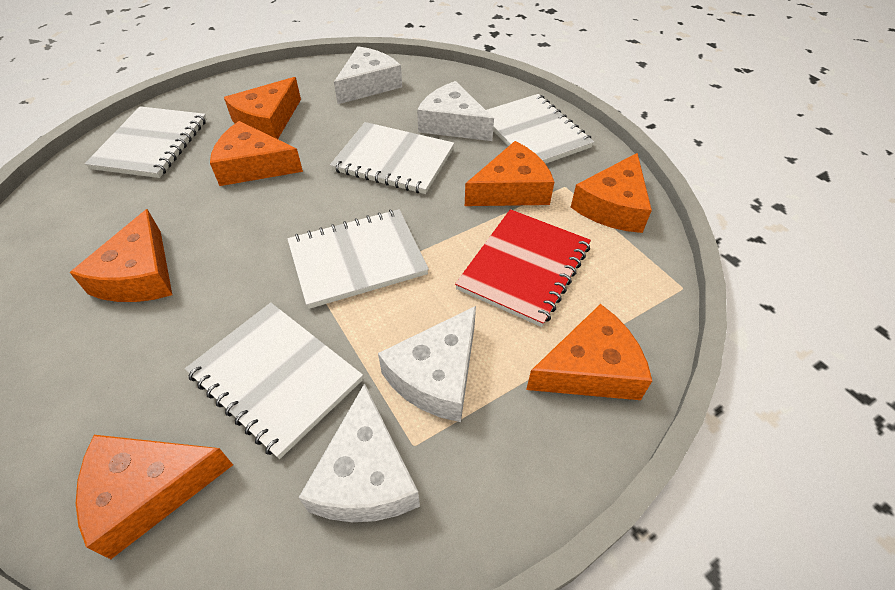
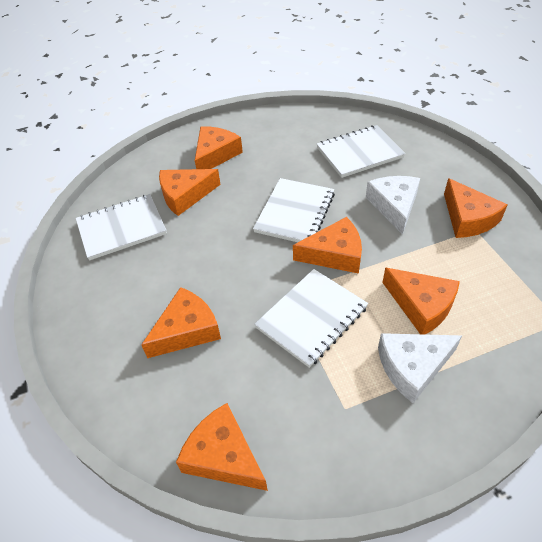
red notebook: 1 -> 0
white cheese: 4 -> 2
white notebook: 5 -> 4

